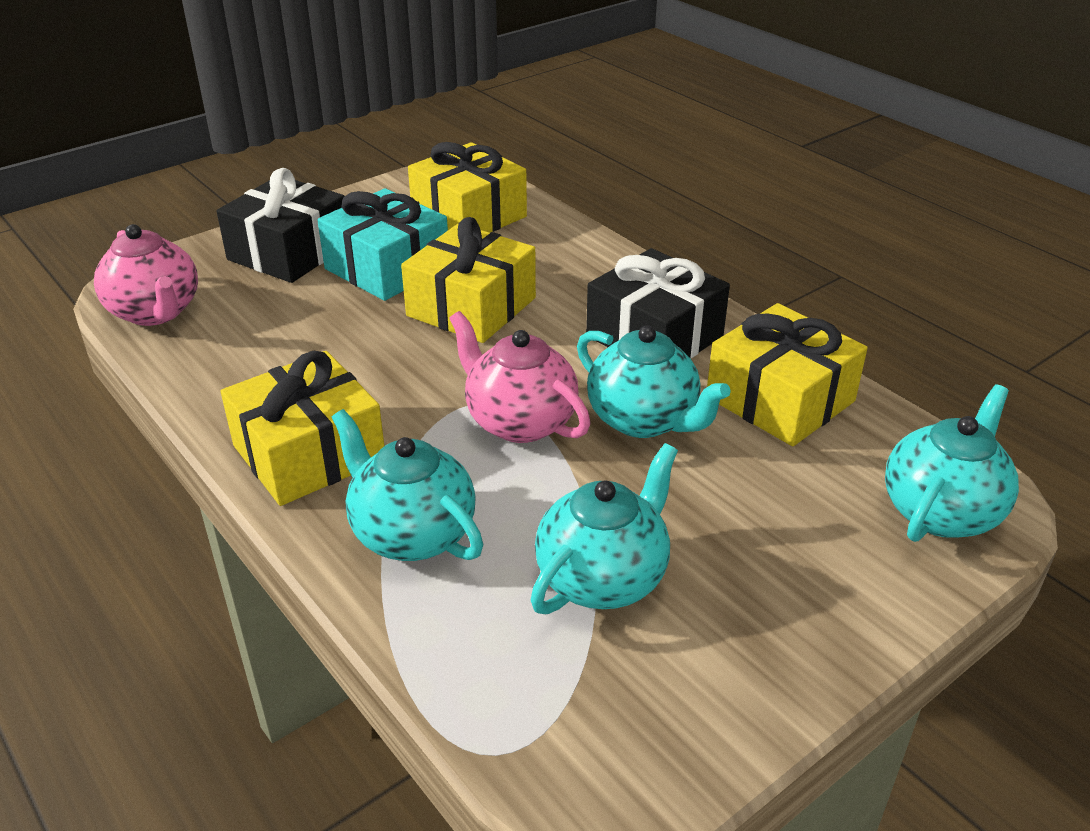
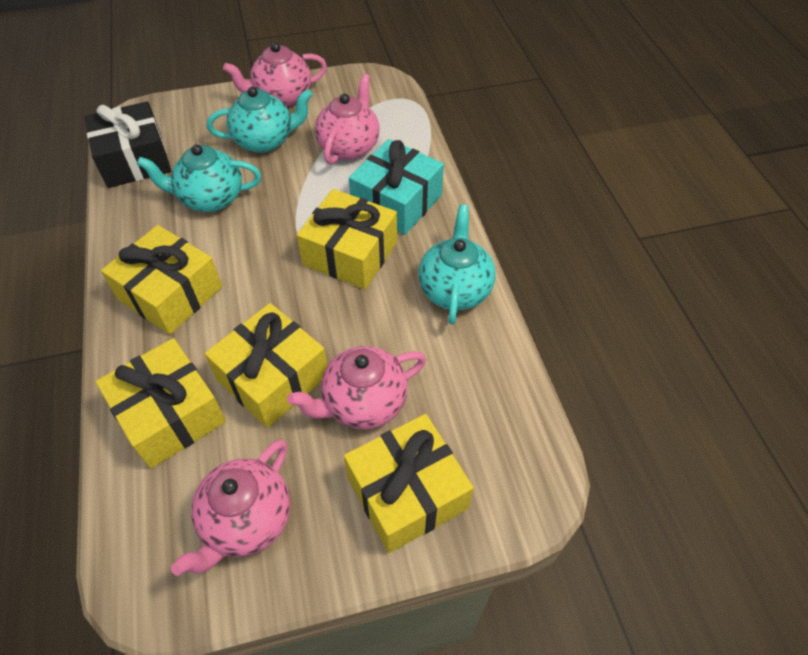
black gift: 2 -> 1
pink teapot: 2 -> 4
turquoise teapot: 4 -> 3
yellow gift: 4 -> 5

